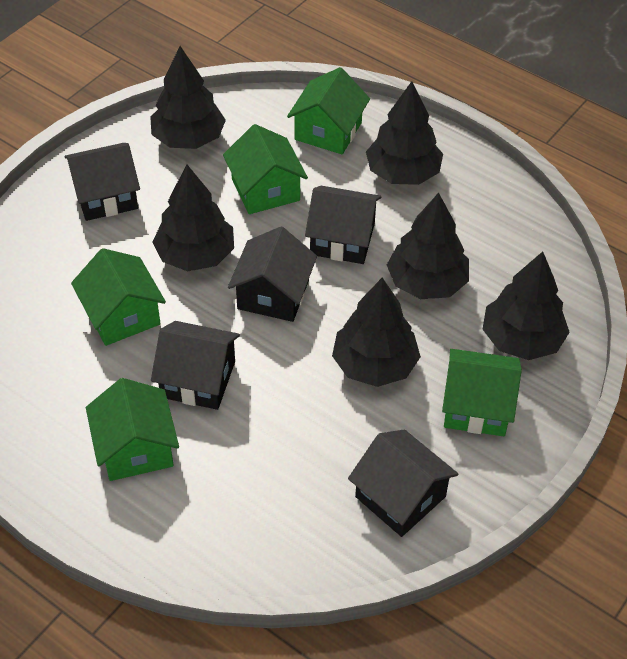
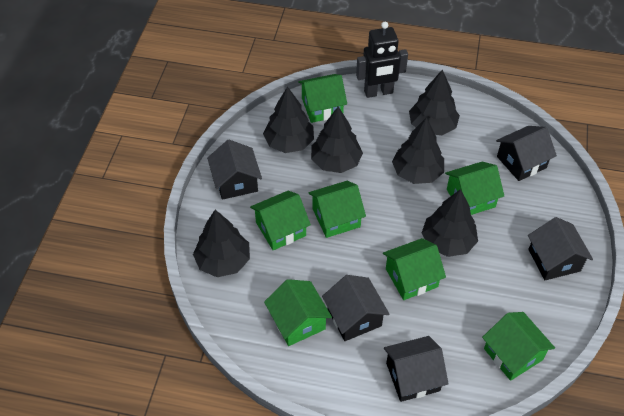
black robot: 0 -> 1
green house: 5 -> 7

